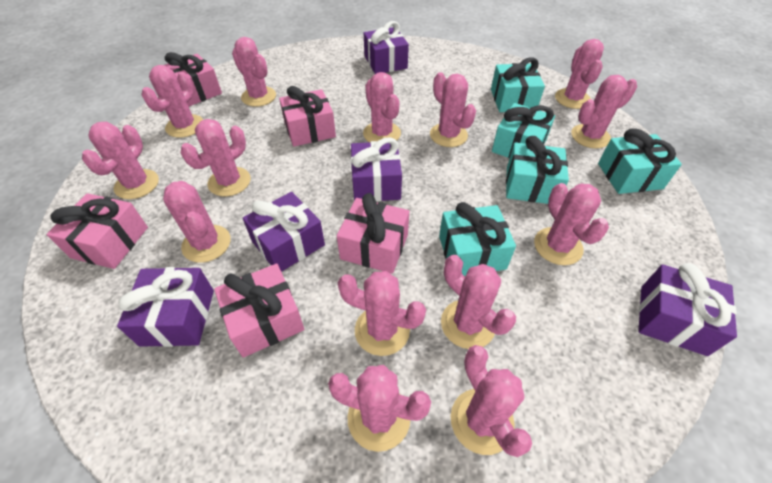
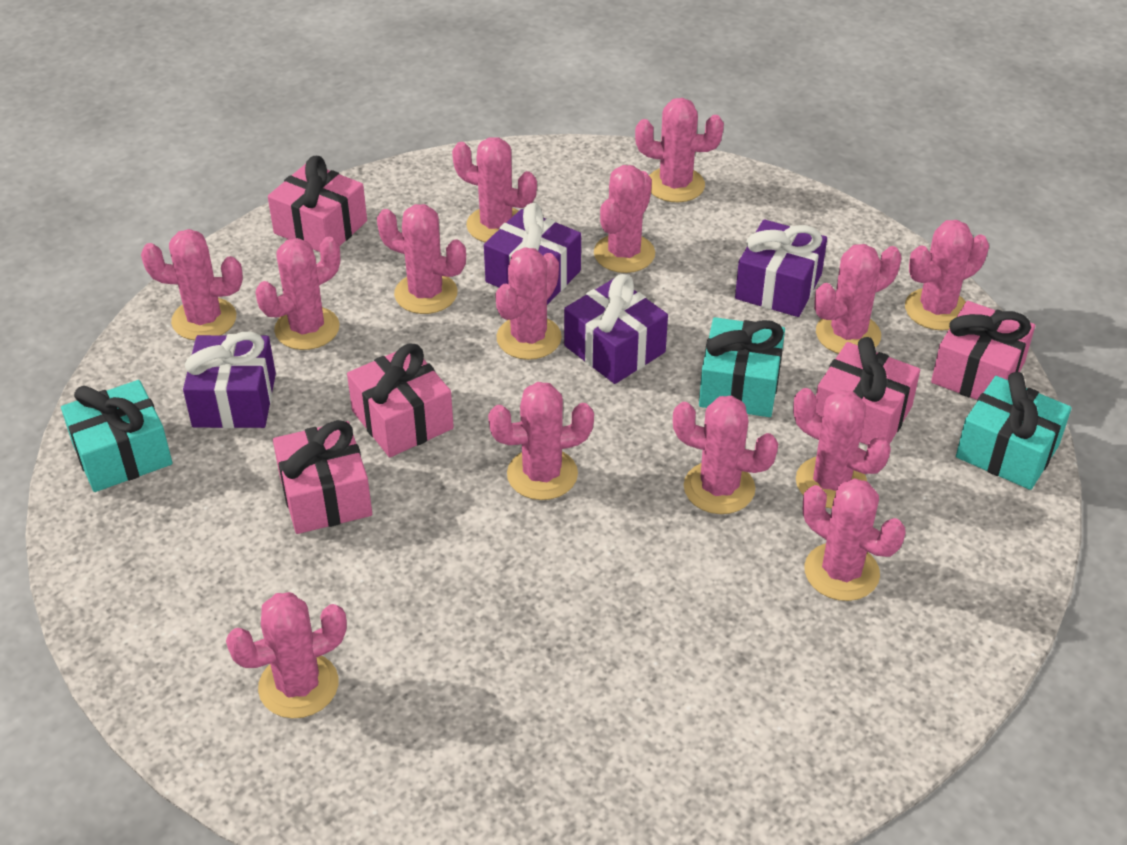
purple gift: 5 -> 4
turquoise gift: 5 -> 3

